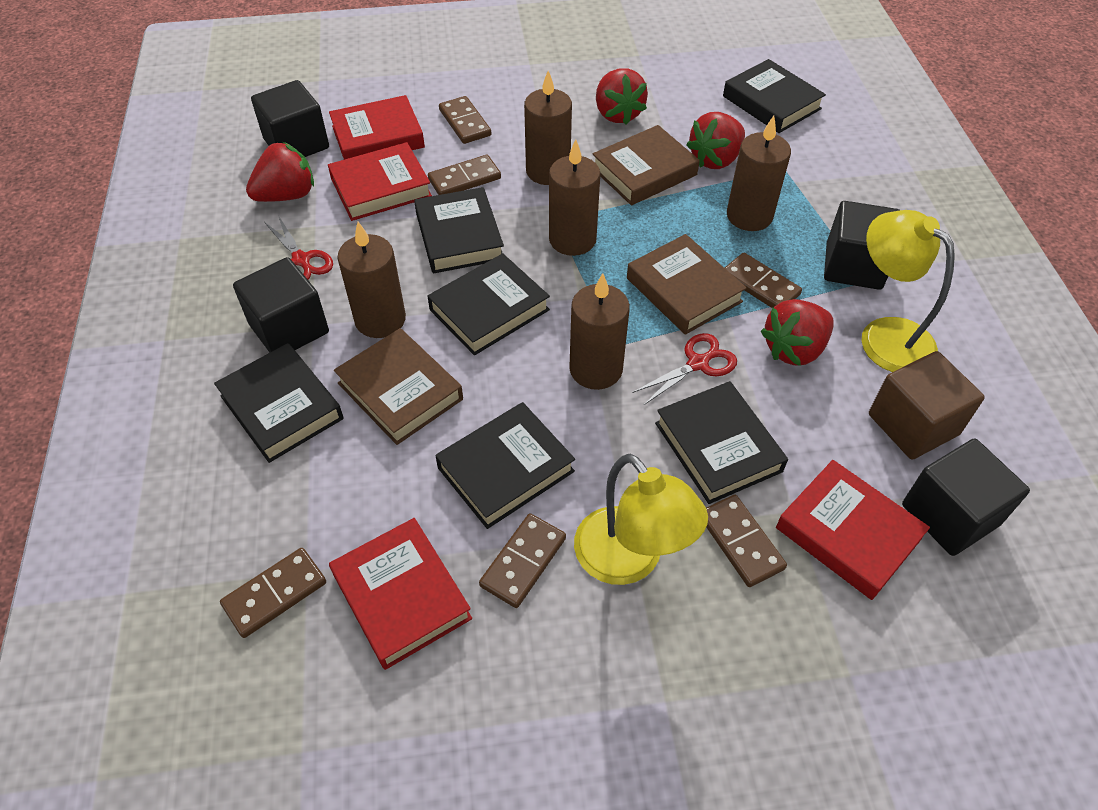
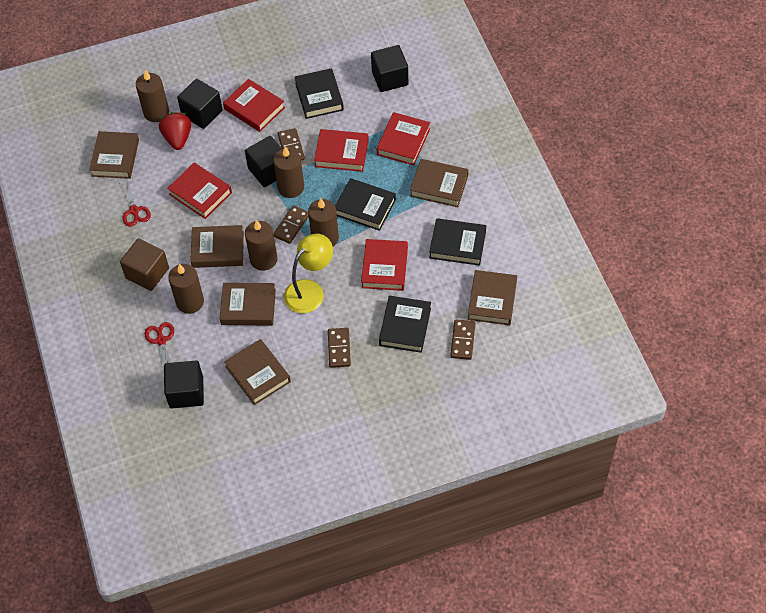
black book: 6 -> 4
brown book: 3 -> 6
brown domino: 6 -> 4
red book: 4 -> 5
red strawberry: 4 -> 1
yellow lamp: 2 -> 1

